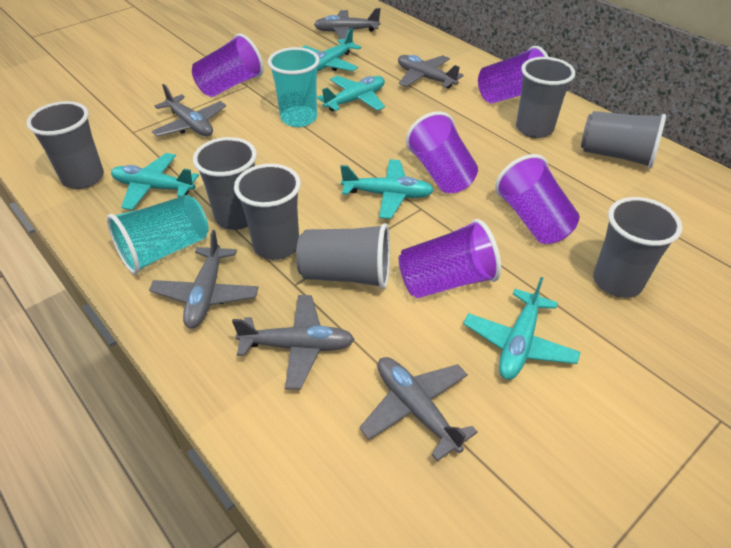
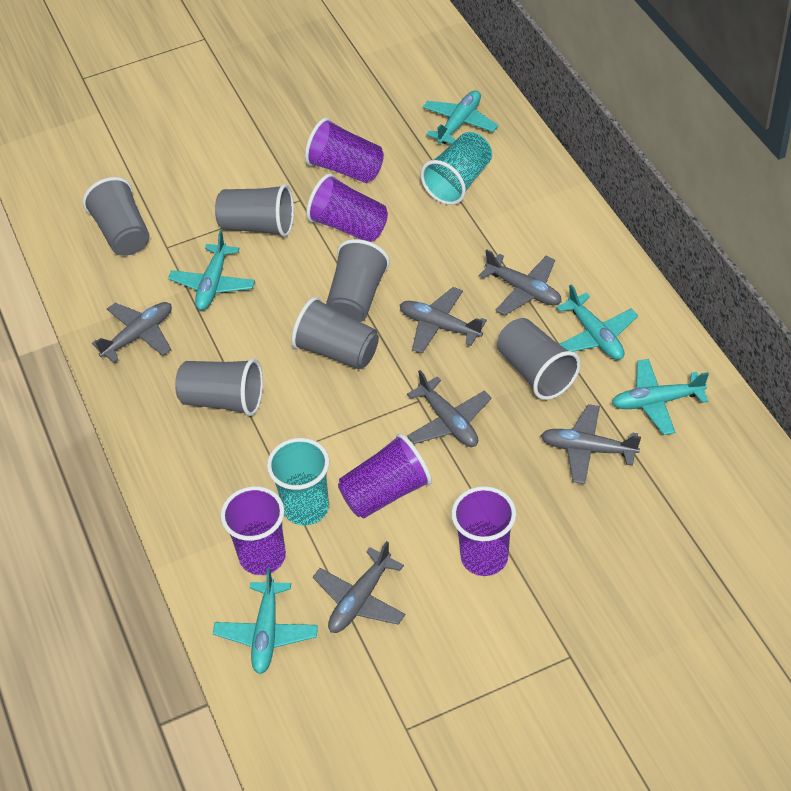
grey cup: 7 -> 6

